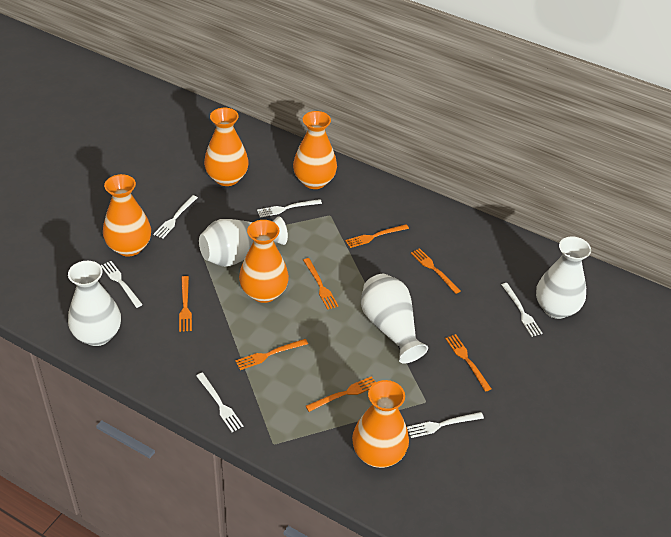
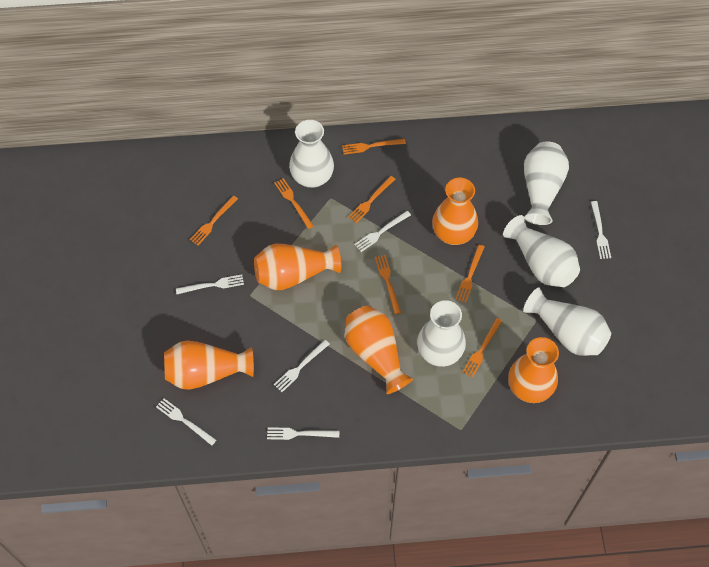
white vase: 4 -> 5

